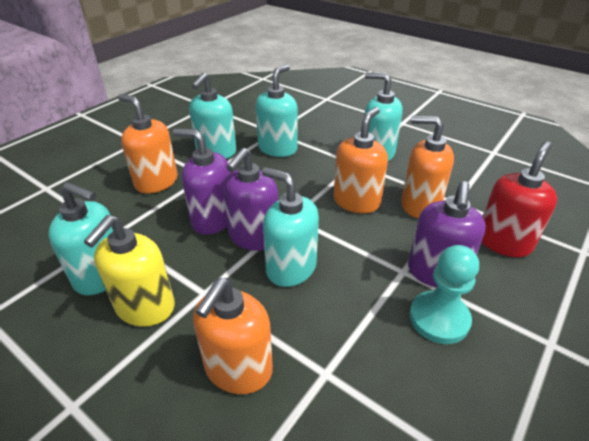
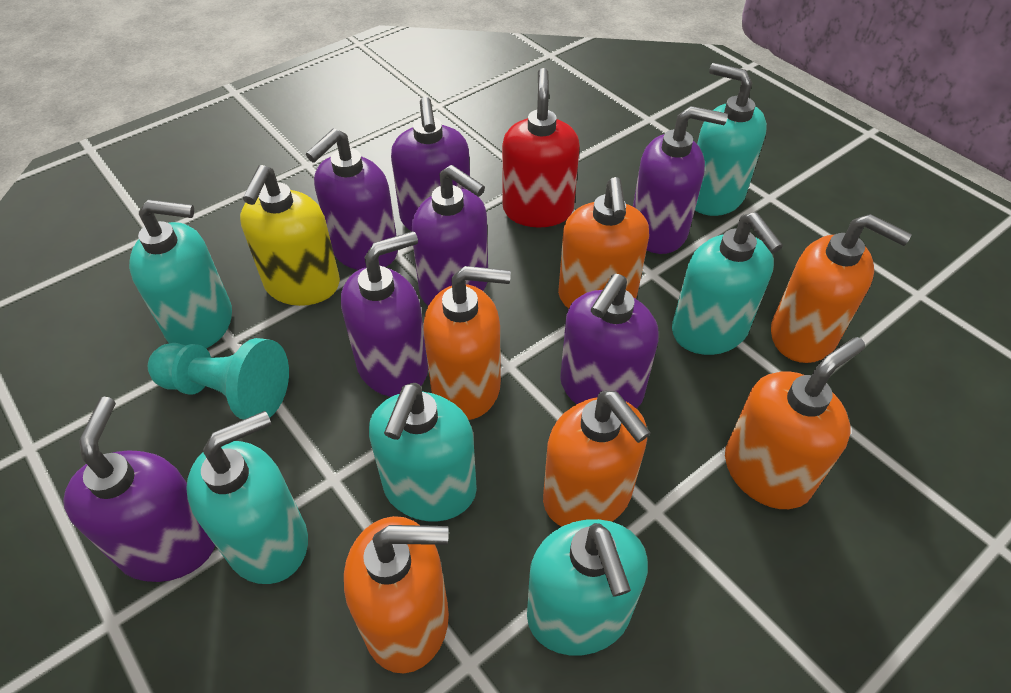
orange soap dispenser: 4 -> 6
purple soap dispenser: 3 -> 7
turquoise soap dispenser: 5 -> 6

